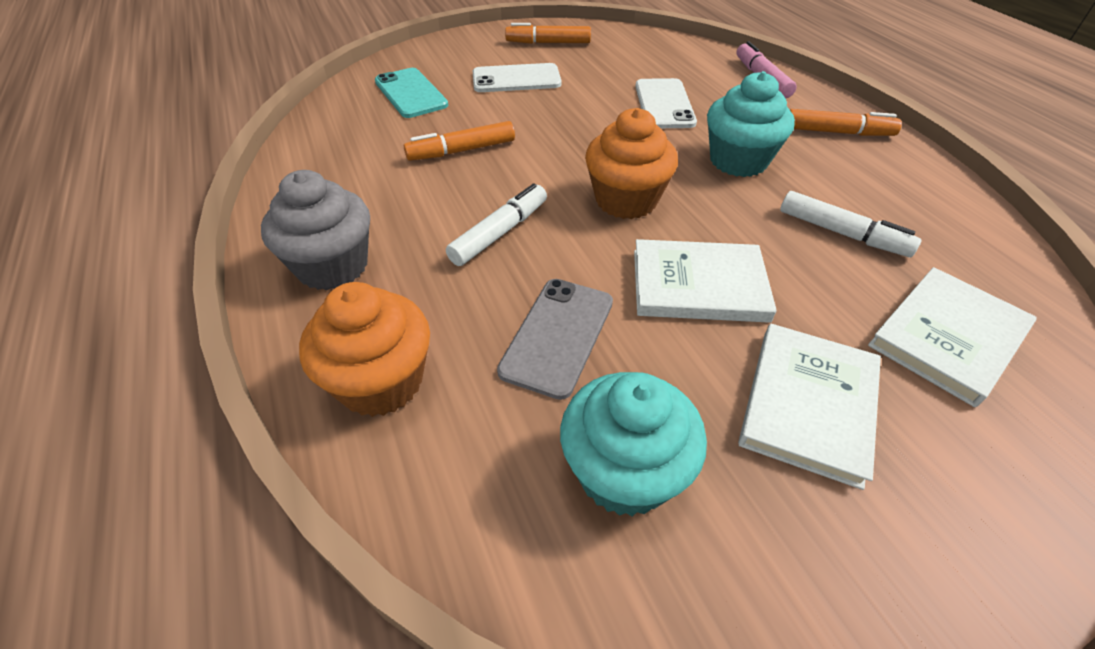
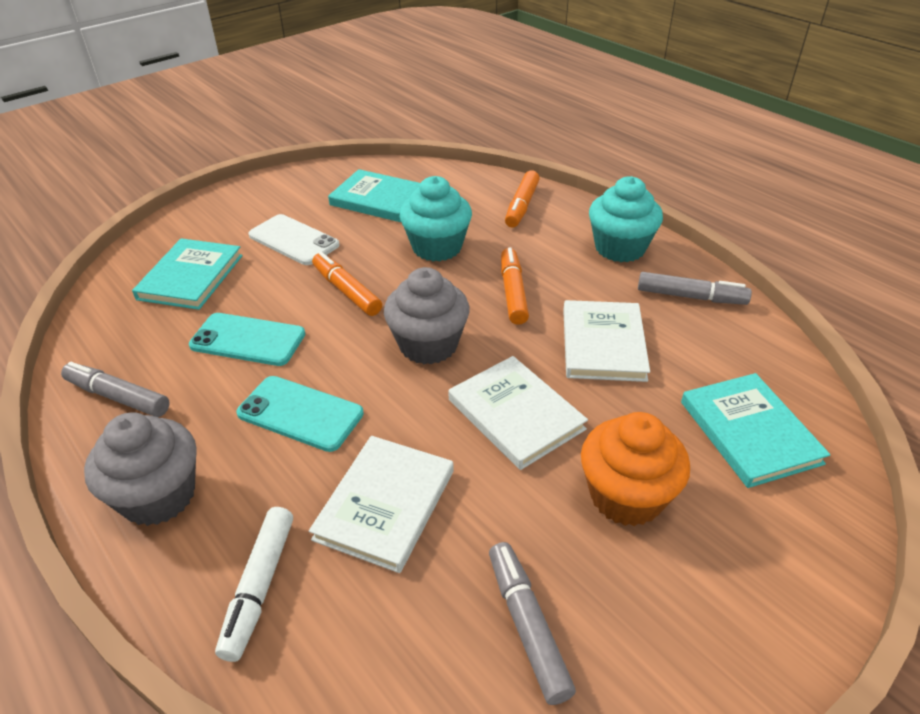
grey cupcake: 1 -> 2
grey marker: 0 -> 3
grey phone: 1 -> 0
orange cupcake: 2 -> 1
pink marker: 1 -> 0
turquoise book: 0 -> 3
turquoise phone: 1 -> 2
white marker: 2 -> 1
white phone: 2 -> 1

